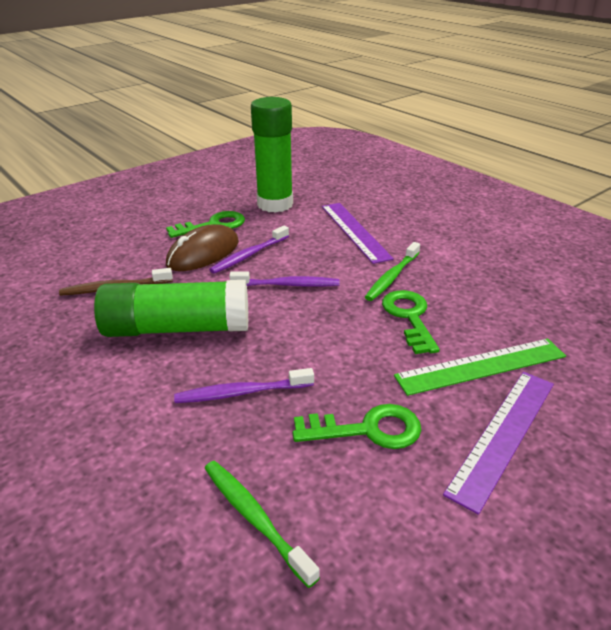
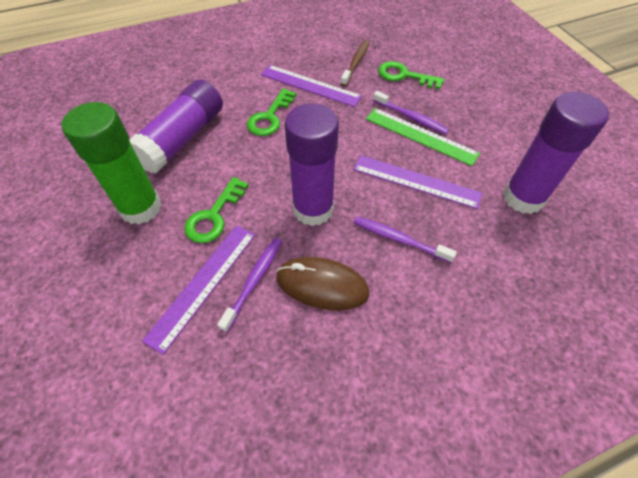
green glue stick: 2 -> 1
green toothbrush: 2 -> 0
purple glue stick: 0 -> 3
purple ruler: 2 -> 3

